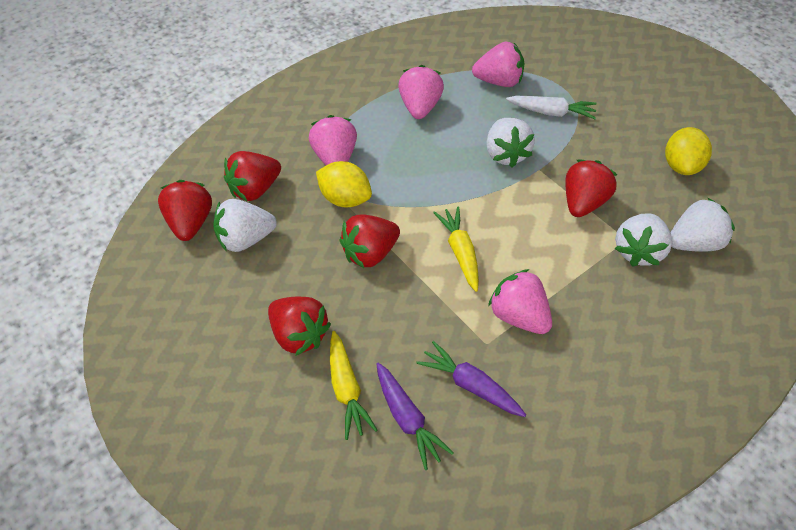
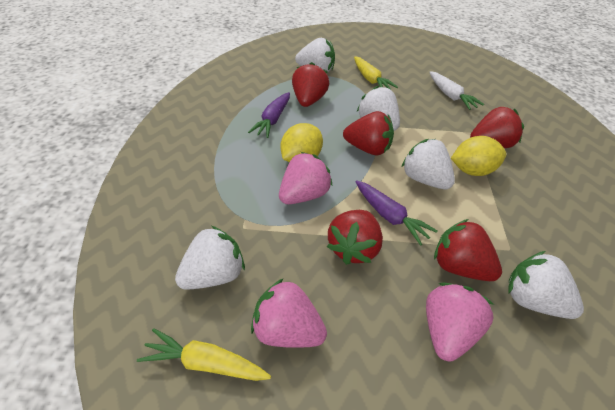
pink strawberry: 4 -> 3
white strawberry: 4 -> 5

